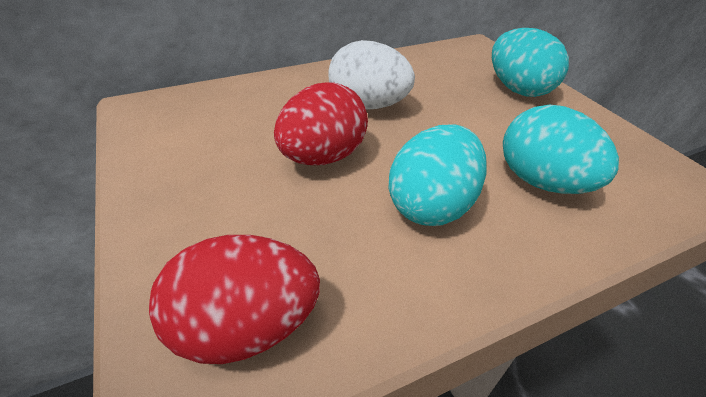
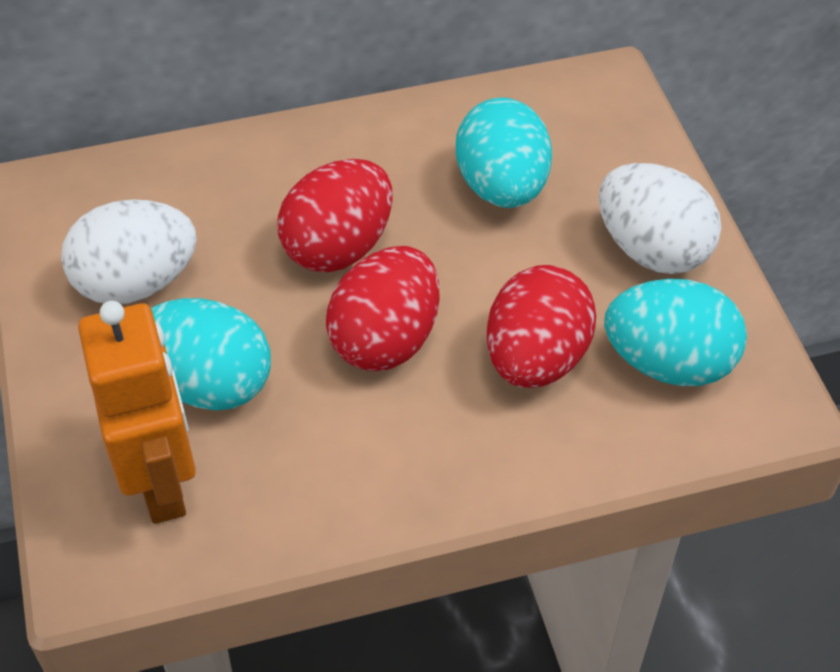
orange robot: 0 -> 1
red egg: 2 -> 3
white egg: 1 -> 2

